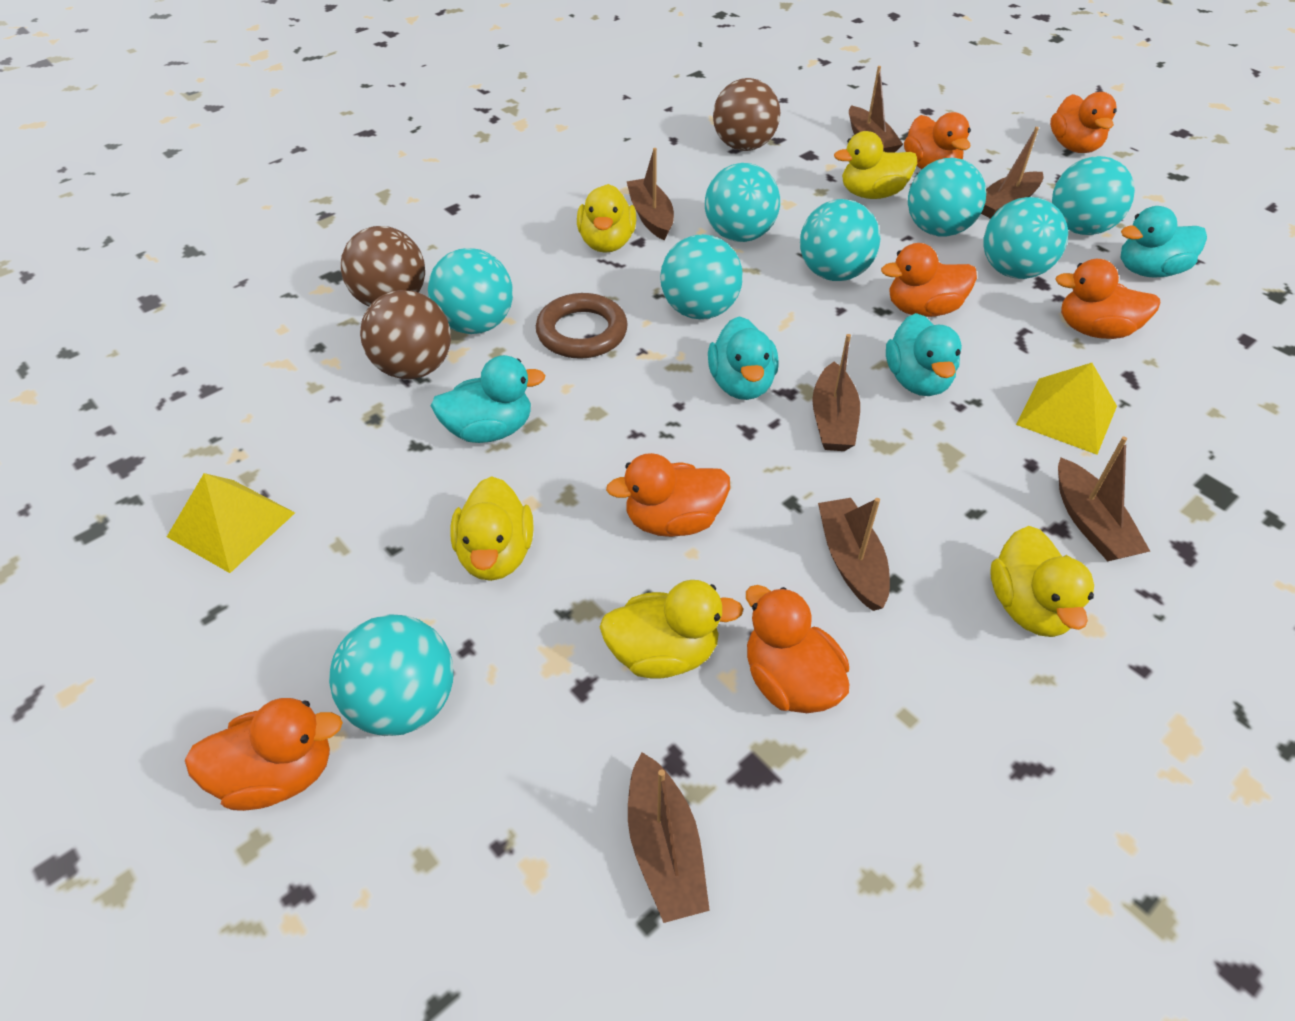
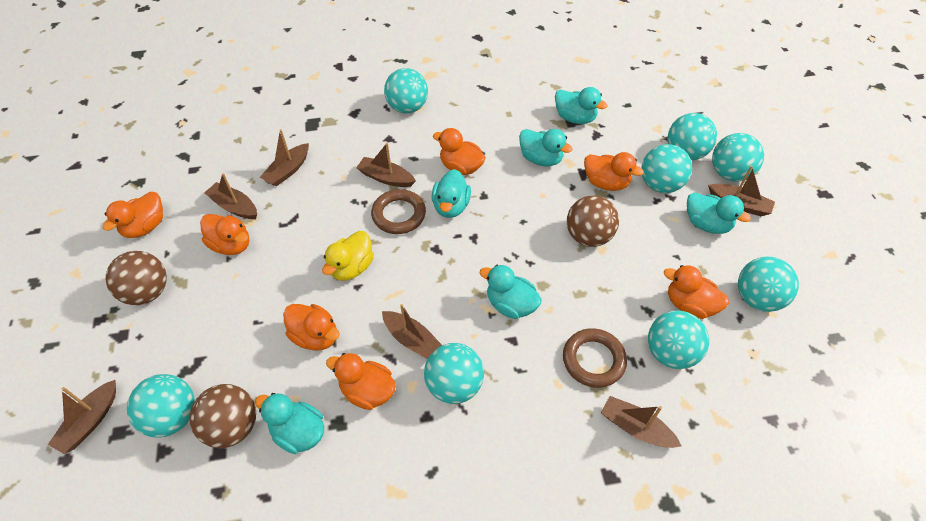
brown ring: 1 -> 2
turquoise duck: 4 -> 6
yellow duck: 5 -> 1
yellow pyramid: 2 -> 0

